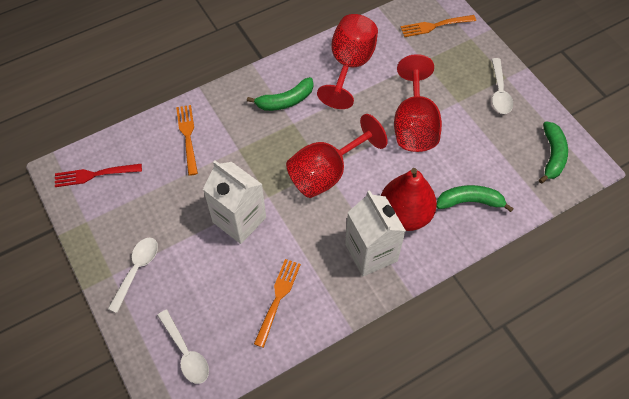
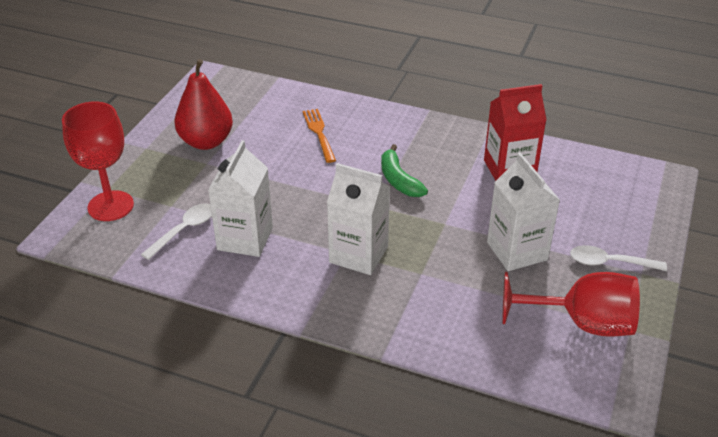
green banana: 3 -> 1
orange fork: 3 -> 1
red carton: 0 -> 1
red fork: 1 -> 0
red goblet: 3 -> 2
white carton: 2 -> 3
white spoon: 3 -> 2

